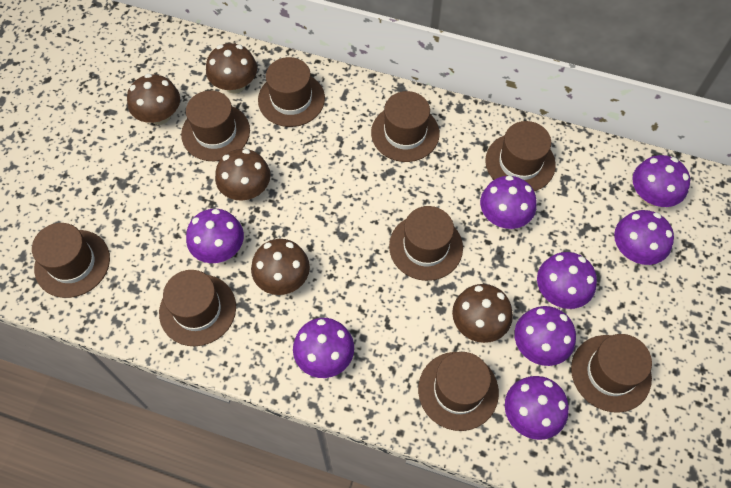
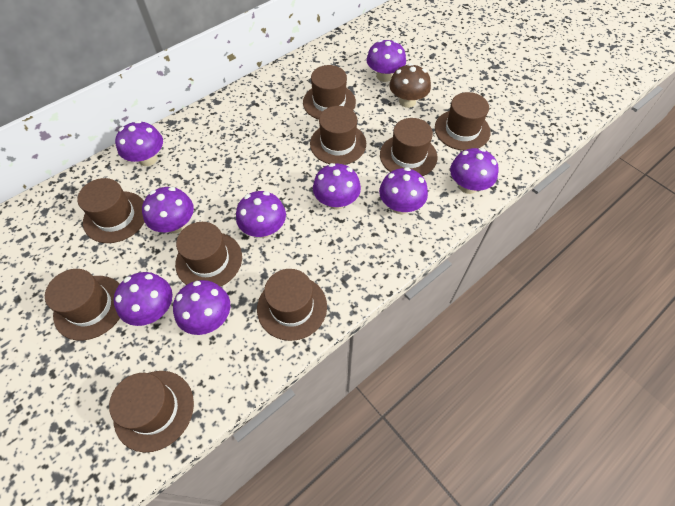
brown mushroom: 5 -> 1
purple mushroom: 8 -> 9

